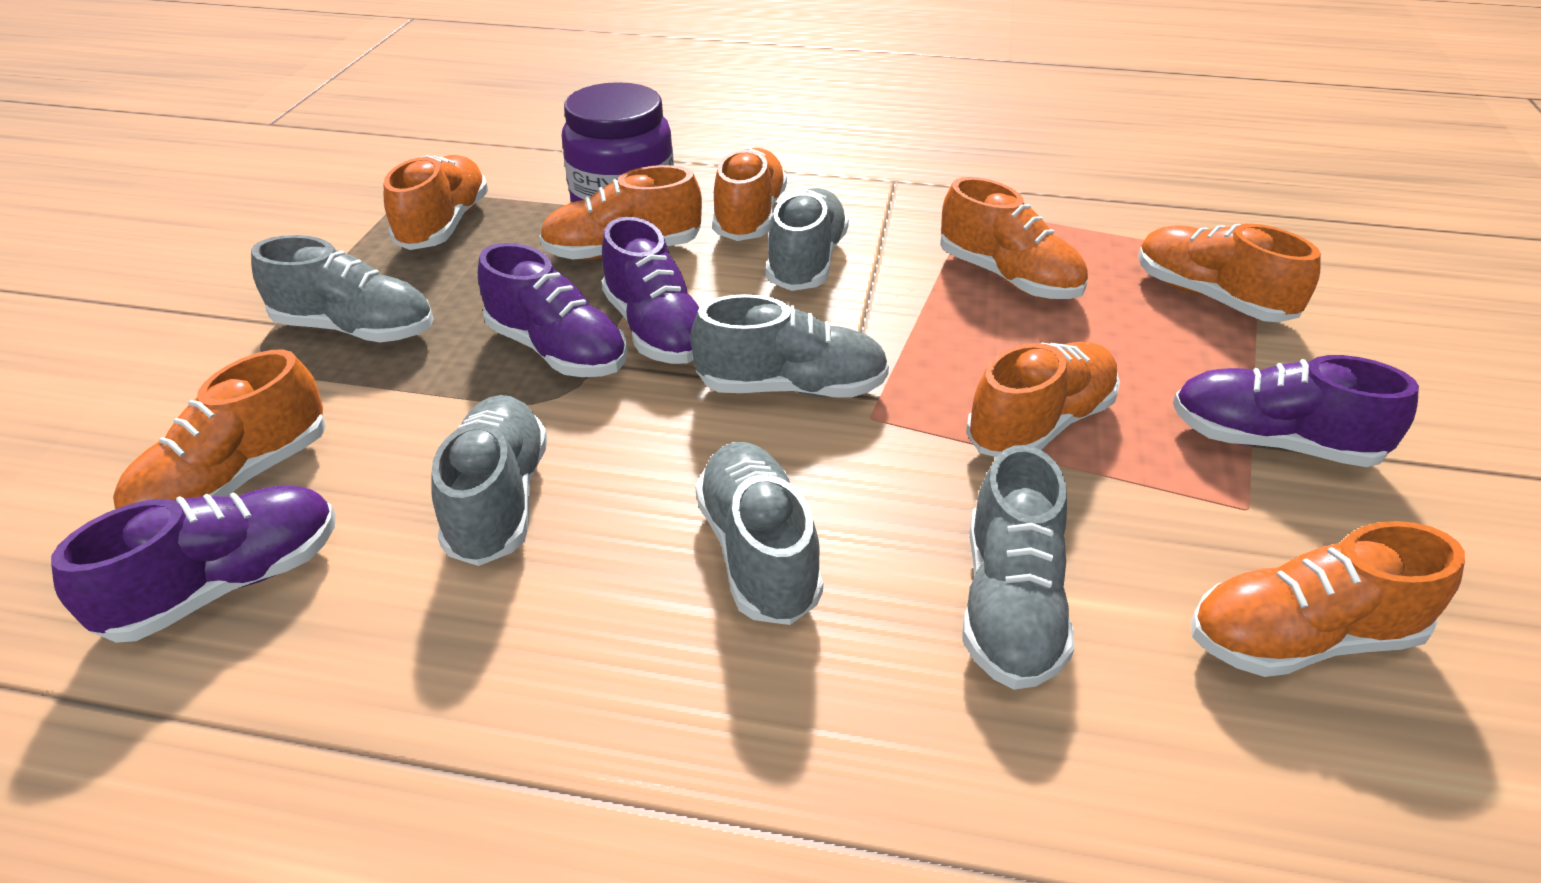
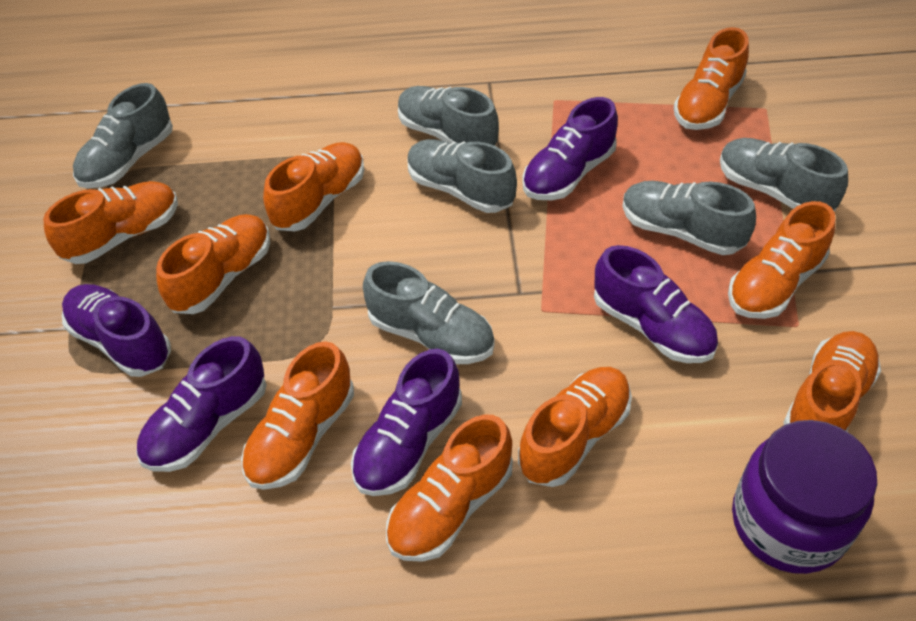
orange shoe: 8 -> 9
purple shoe: 4 -> 5

